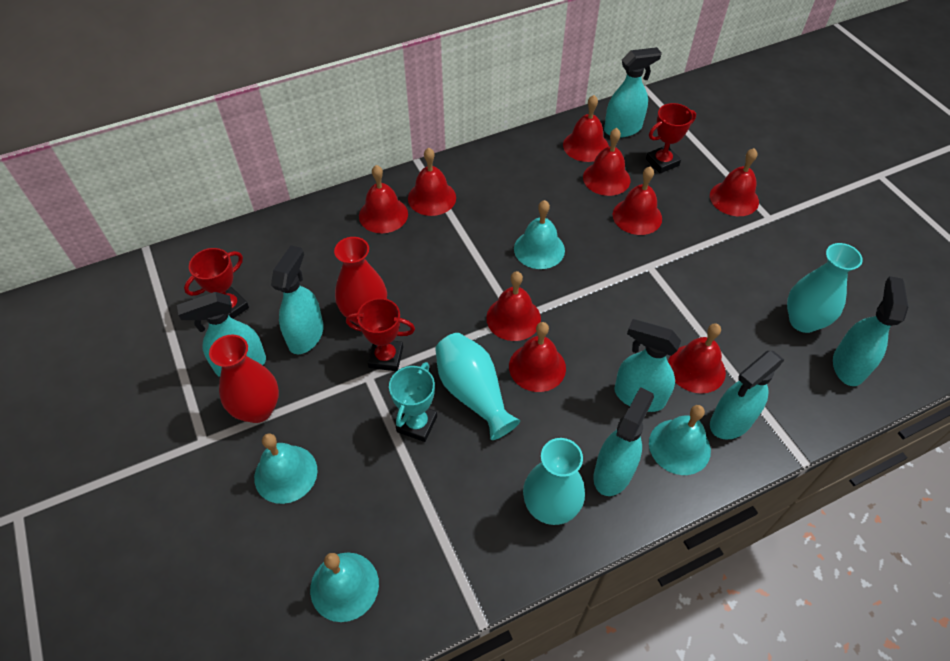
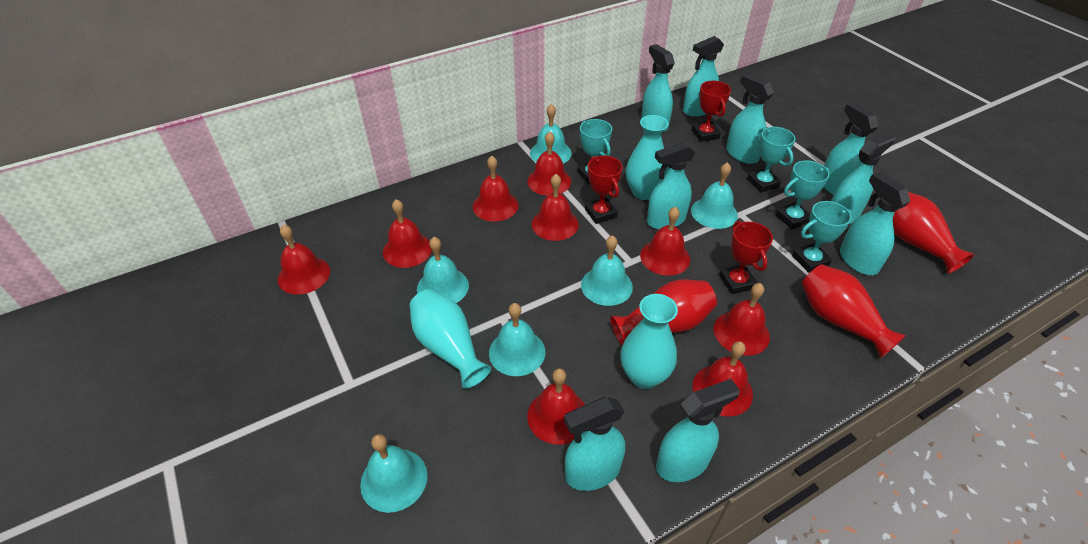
red vase: 2 -> 3
turquoise bell: 4 -> 6
turquoise spray bottle: 7 -> 9
turquoise trophy: 1 -> 4

